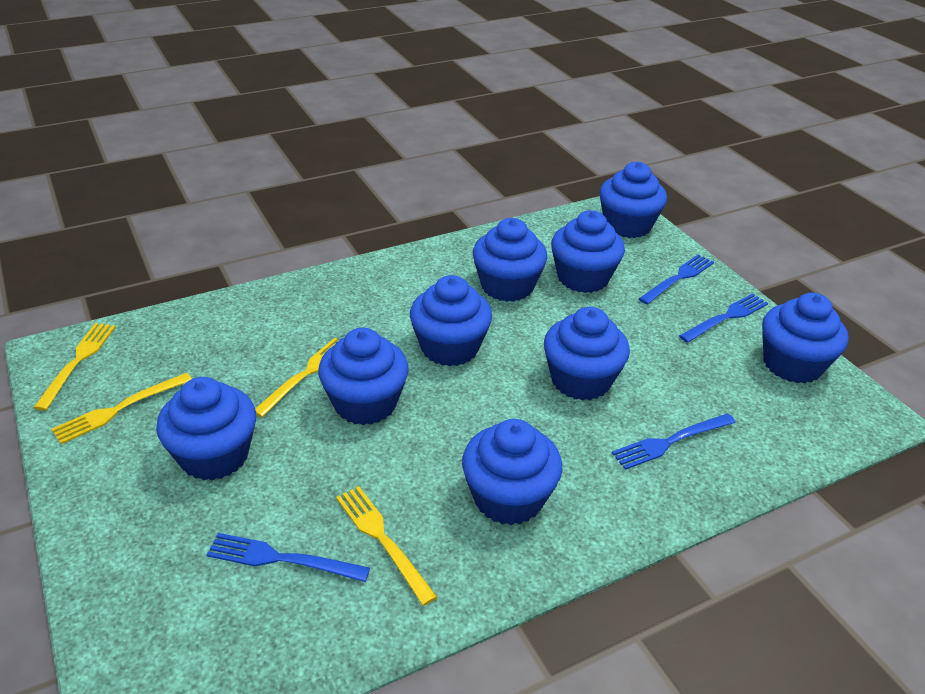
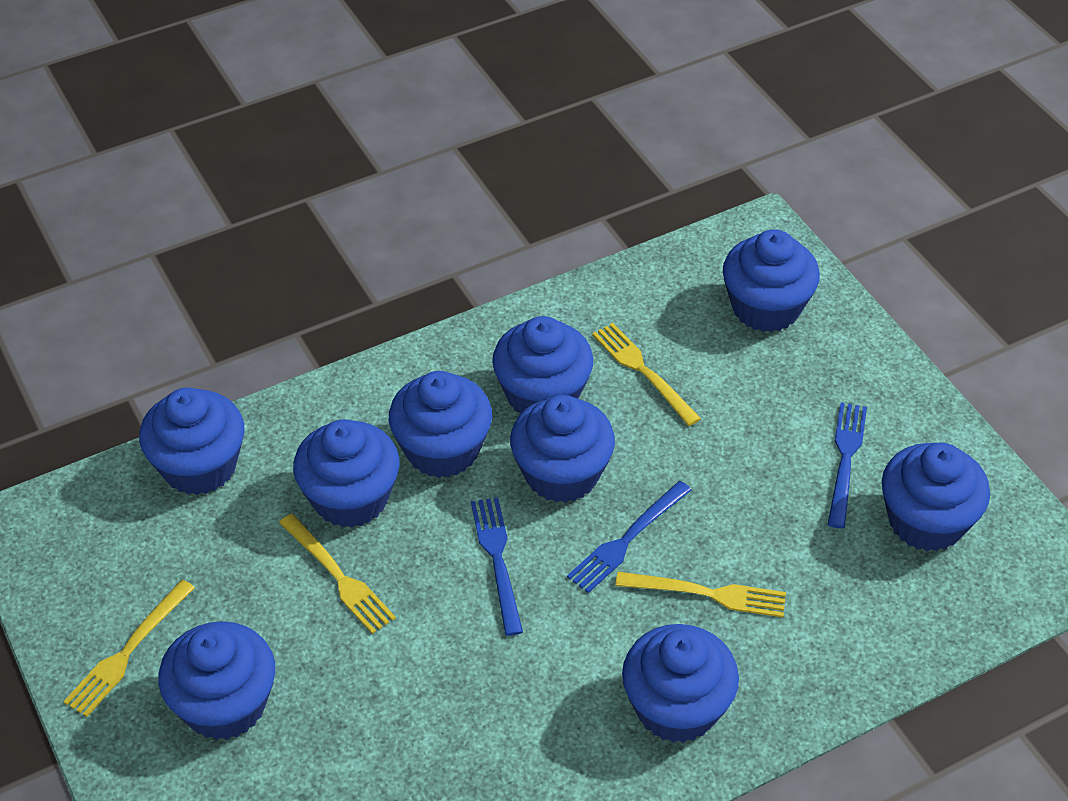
blue fork: 4 -> 3

